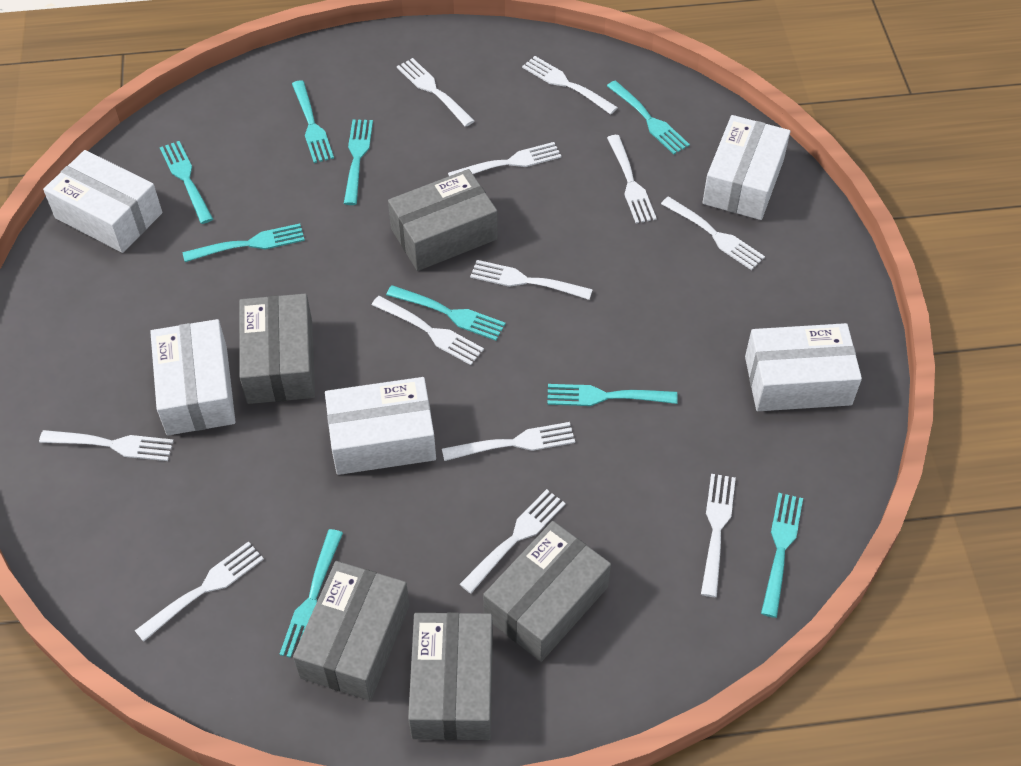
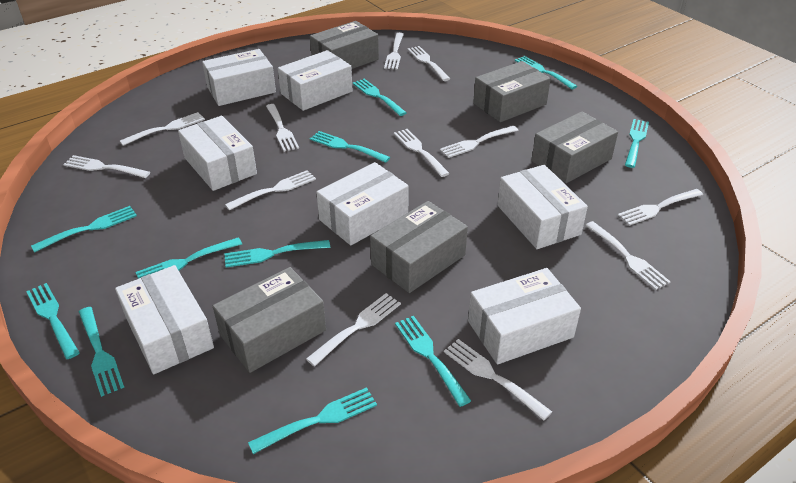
turquoise fork: 9 -> 11
white box: 5 -> 7

